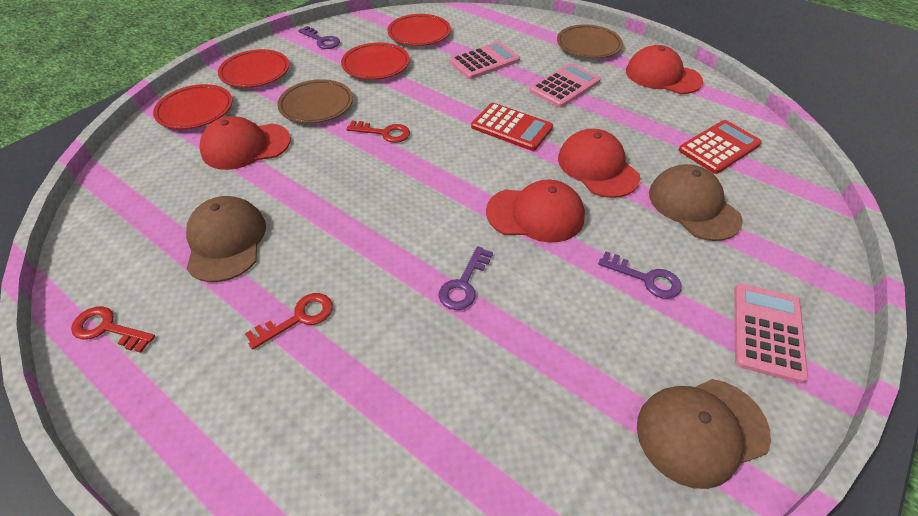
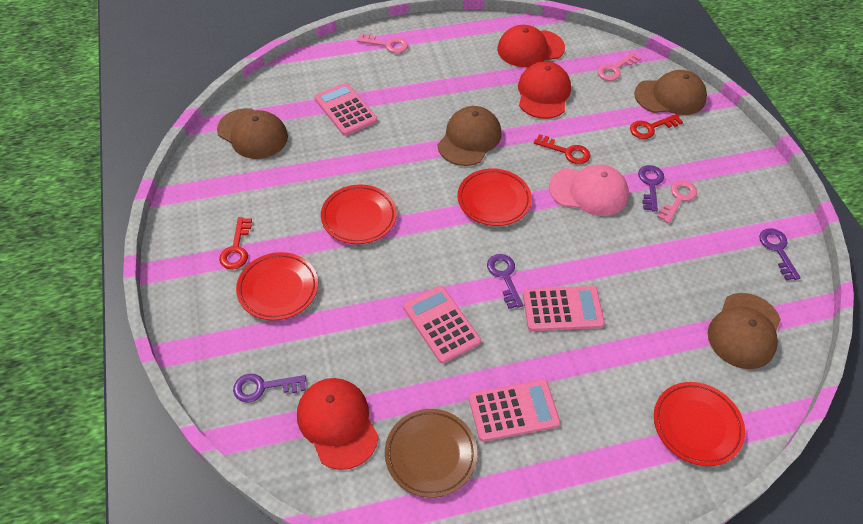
brown cap: 3 -> 4
brown plate: 2 -> 1
pink calculator: 3 -> 4
pink cap: 0 -> 1
pink key: 0 -> 3
purple key: 3 -> 4
red calculator: 2 -> 0
red cap: 4 -> 3

